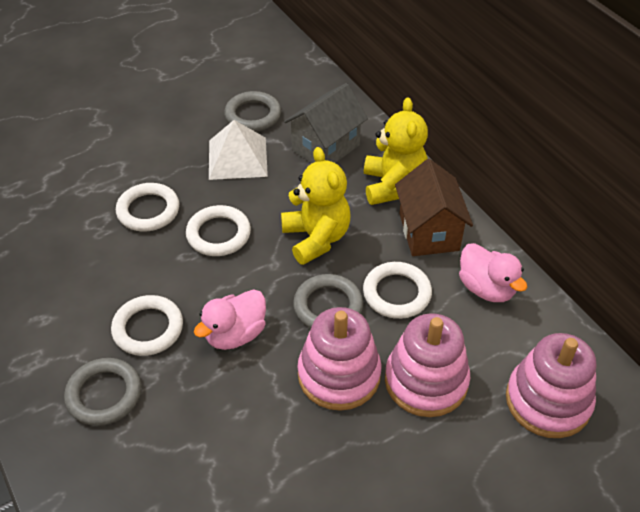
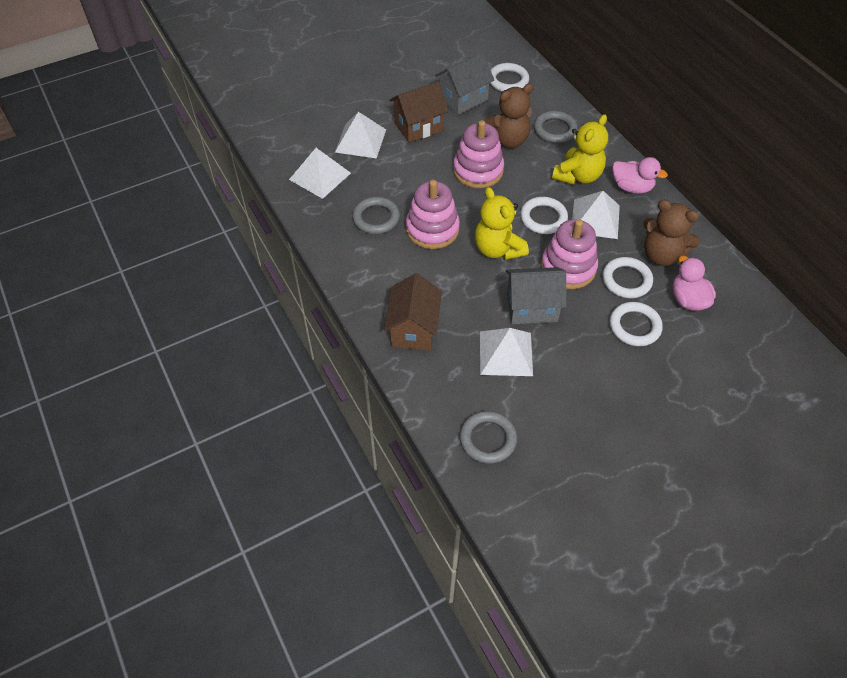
brown house: 1 -> 2
brown teddy bear: 0 -> 2
grey house: 1 -> 2
white pyramid: 1 -> 4

